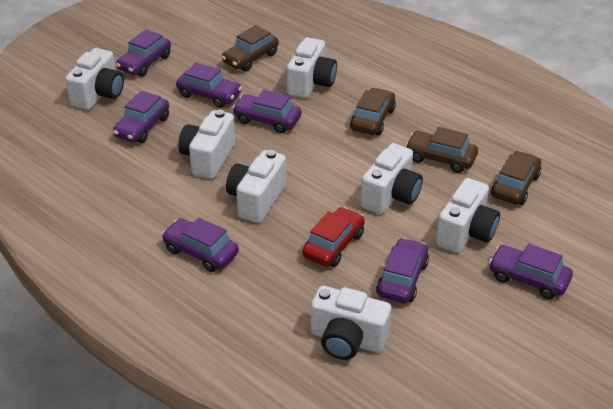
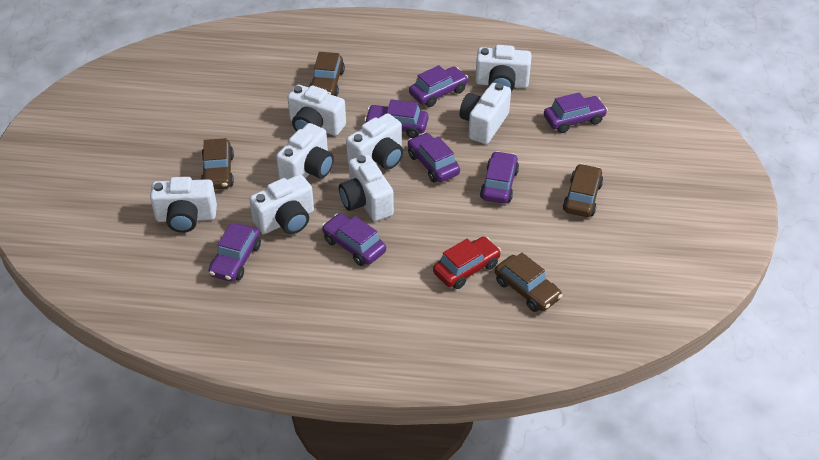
white camera: 7 -> 8

